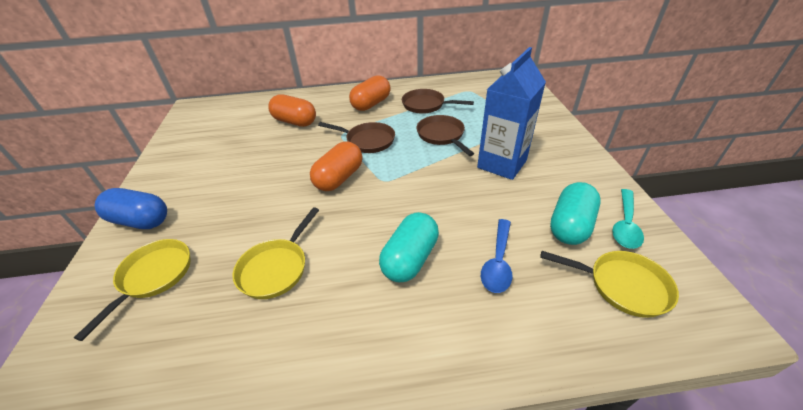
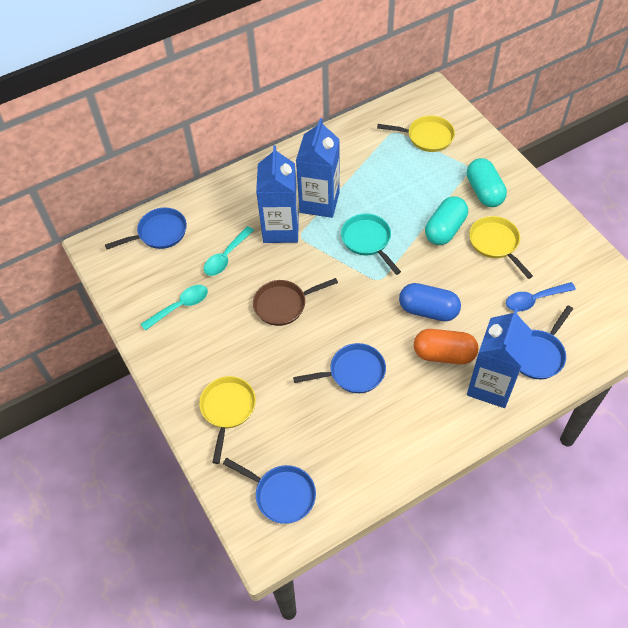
blue carton: 1 -> 3
blue pan: 0 -> 4
brown pan: 3 -> 1
orange capsule: 3 -> 1
turquoise pan: 0 -> 1
turquoise spoon: 1 -> 2

